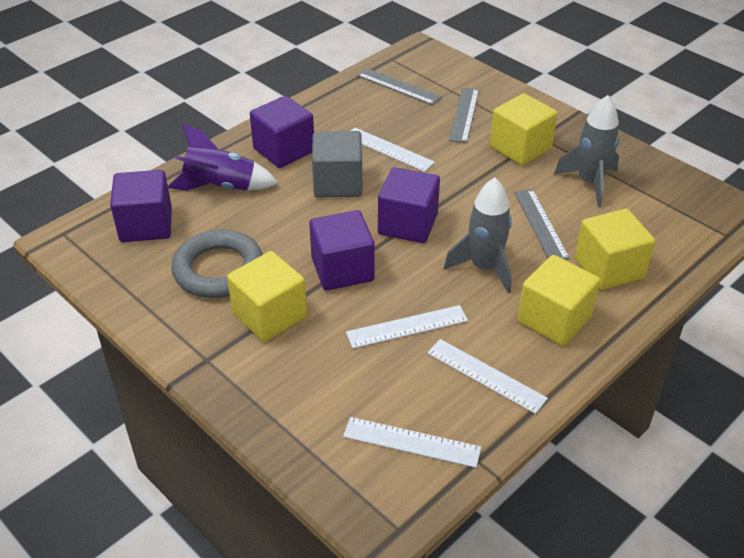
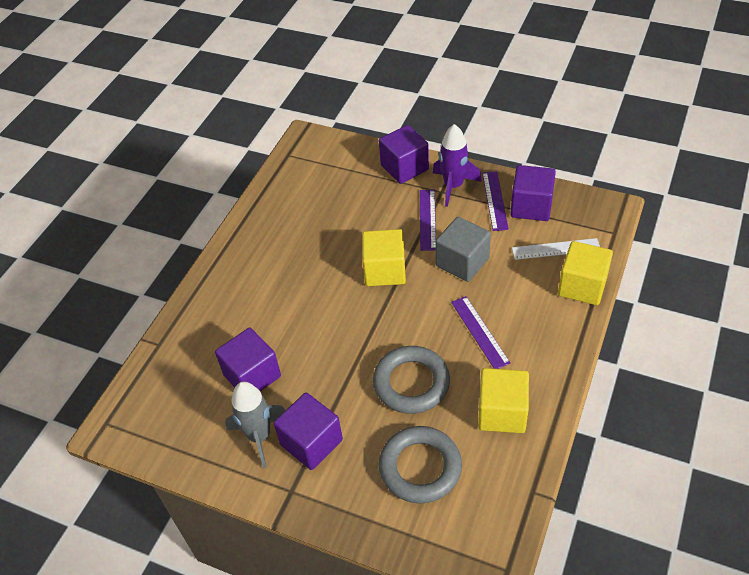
grey ring: 1 -> 2
grey rocket: 2 -> 1
grey ruler: 3 -> 0
purple ruler: 0 -> 3
white ruler: 4 -> 1
yellow cube: 4 -> 3

